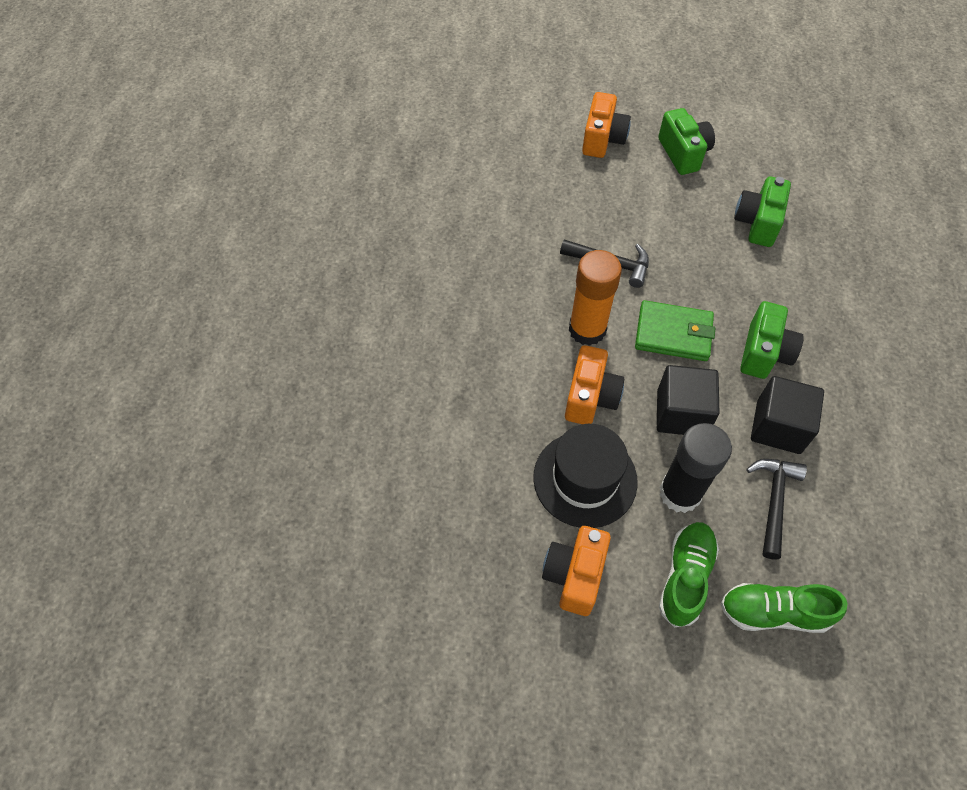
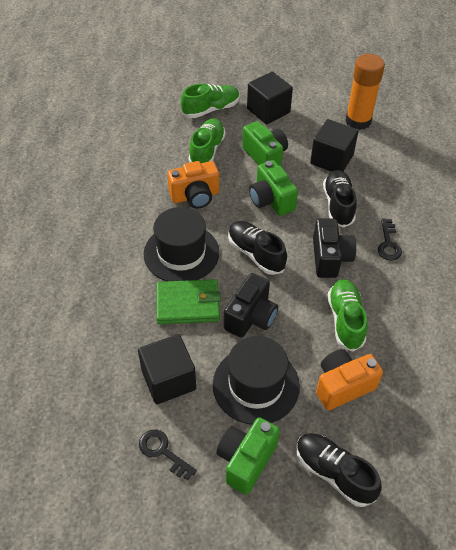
black camera: 0 -> 2
black cube: 2 -> 3
black glue stick: 1 -> 0
black hammer: 2 -> 0
black hat: 1 -> 2
black key: 0 -> 2
black shoe: 0 -> 3
green shoe: 2 -> 3
orange camera: 3 -> 2

